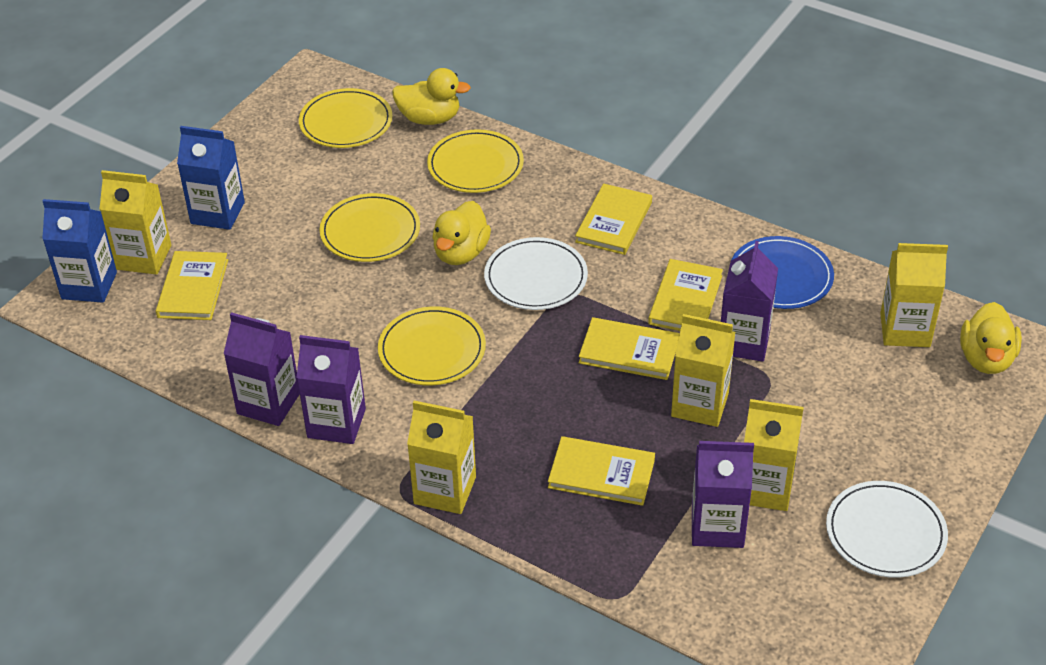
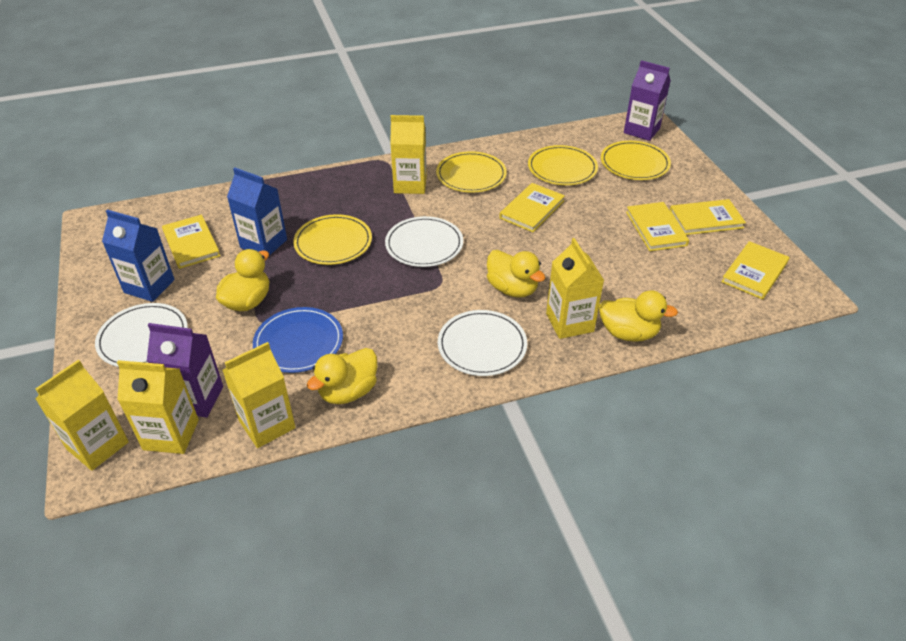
purple carton: 4 -> 2
white plate: 2 -> 3
yellow duck: 3 -> 4

